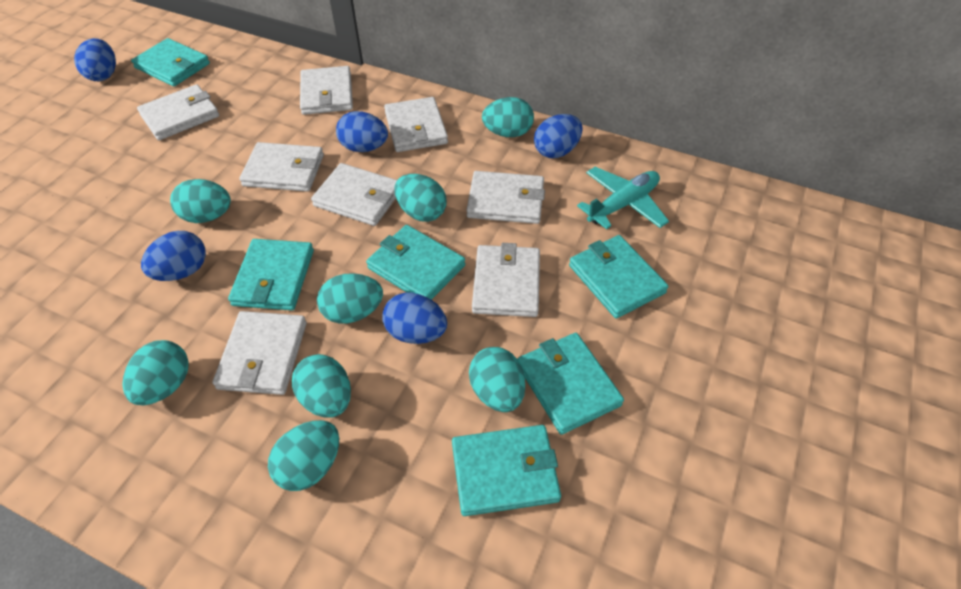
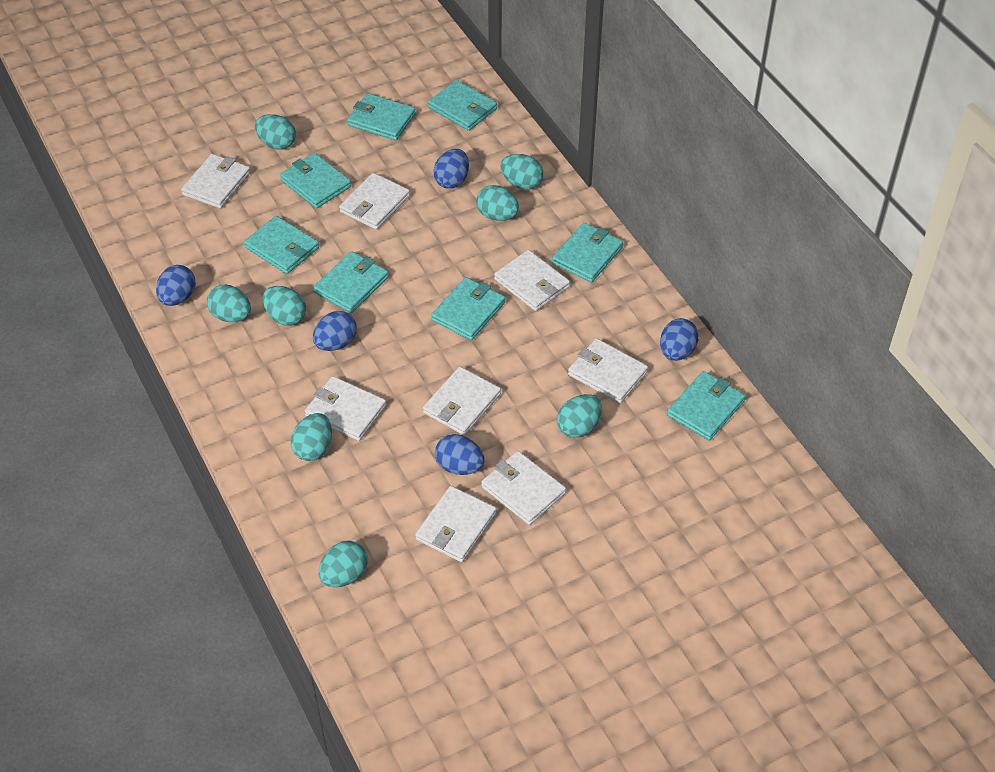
turquoise plane: 1 -> 0
turquoise wallet: 6 -> 8

